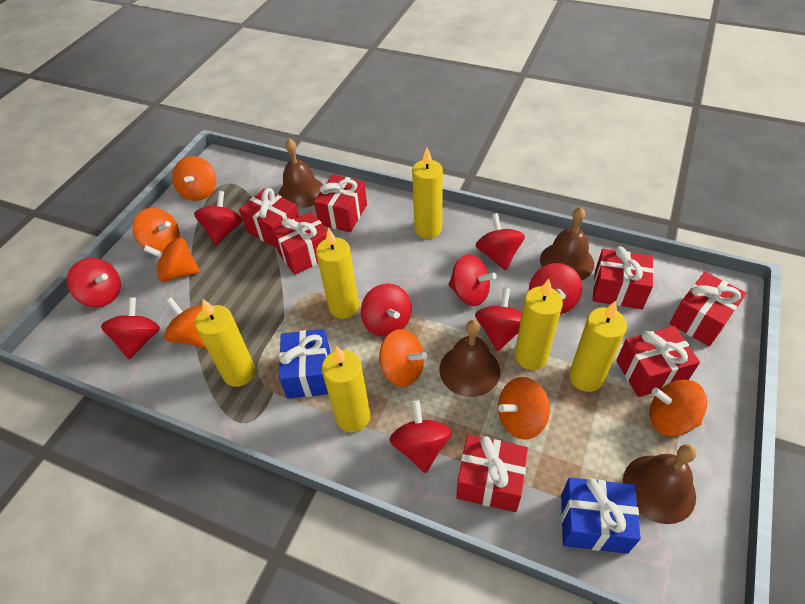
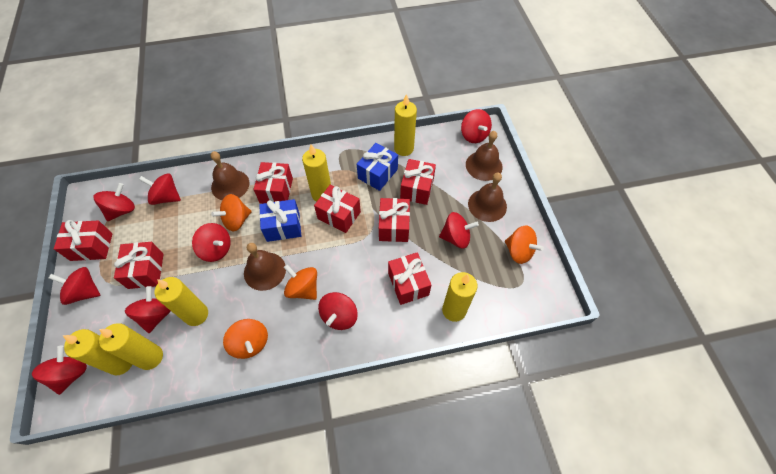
orange spinning top: 7 -> 4

